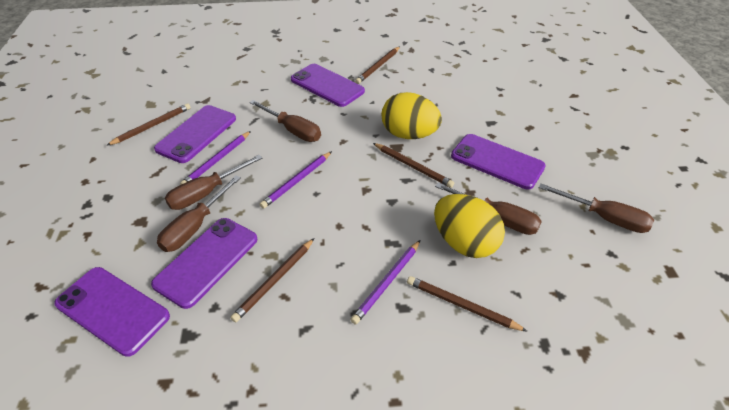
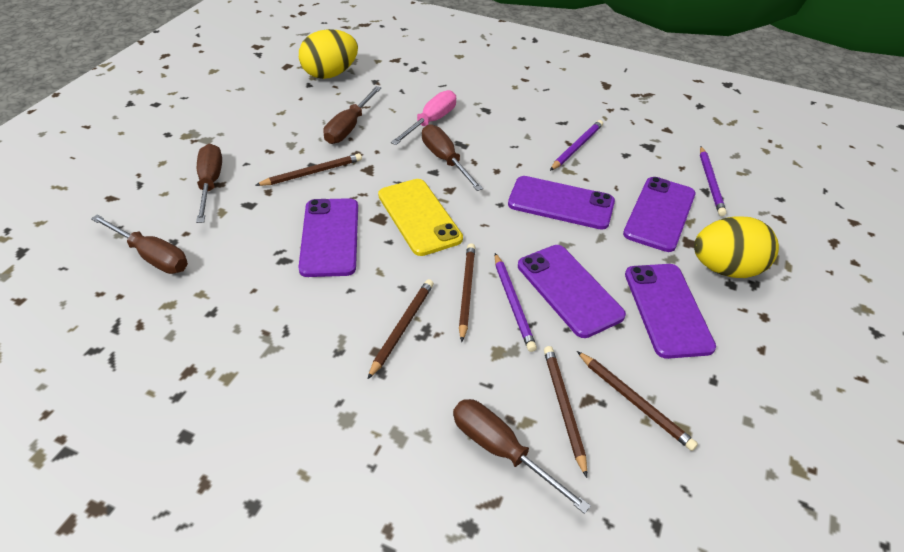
pink screwdriver: 0 -> 1
yellow phone: 0 -> 1

